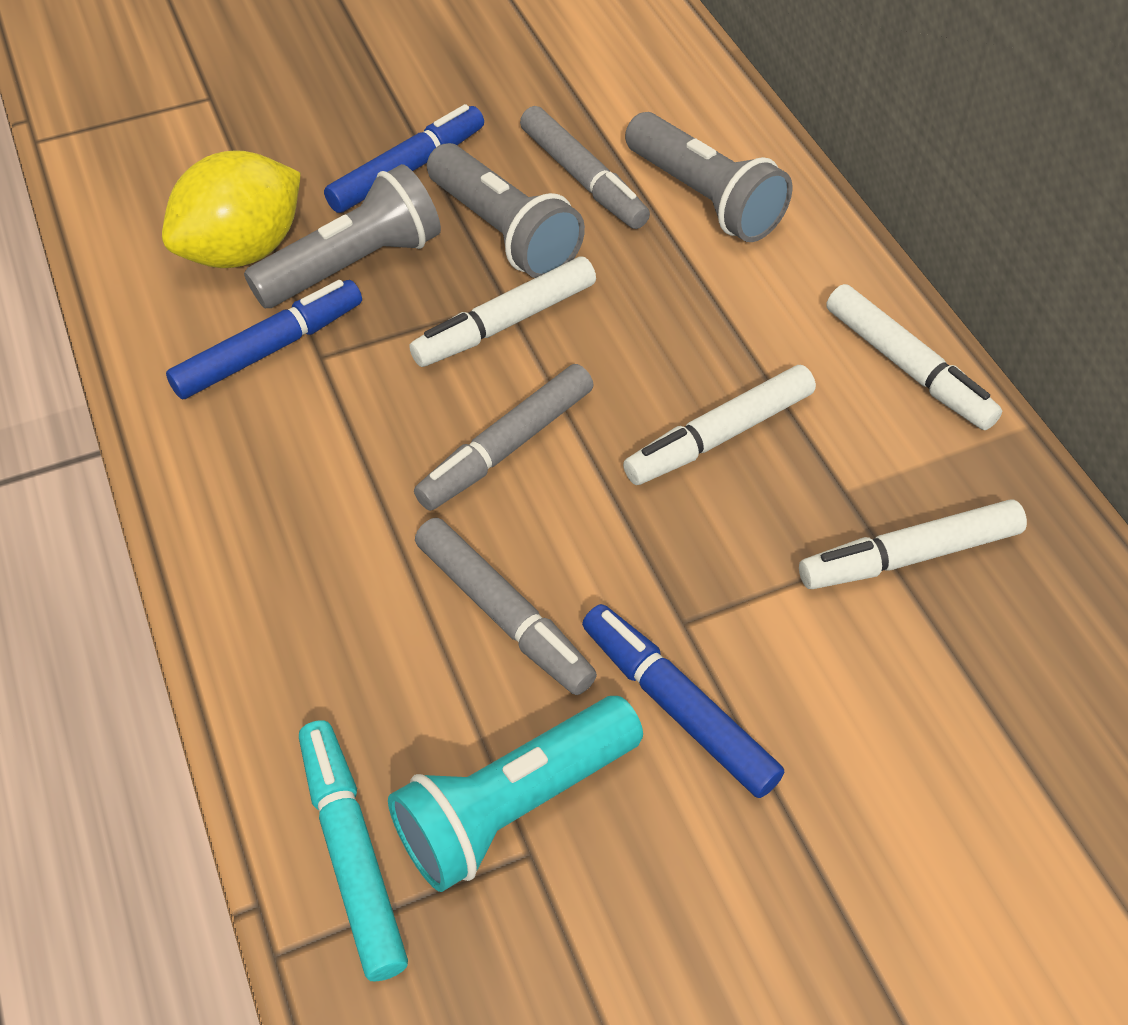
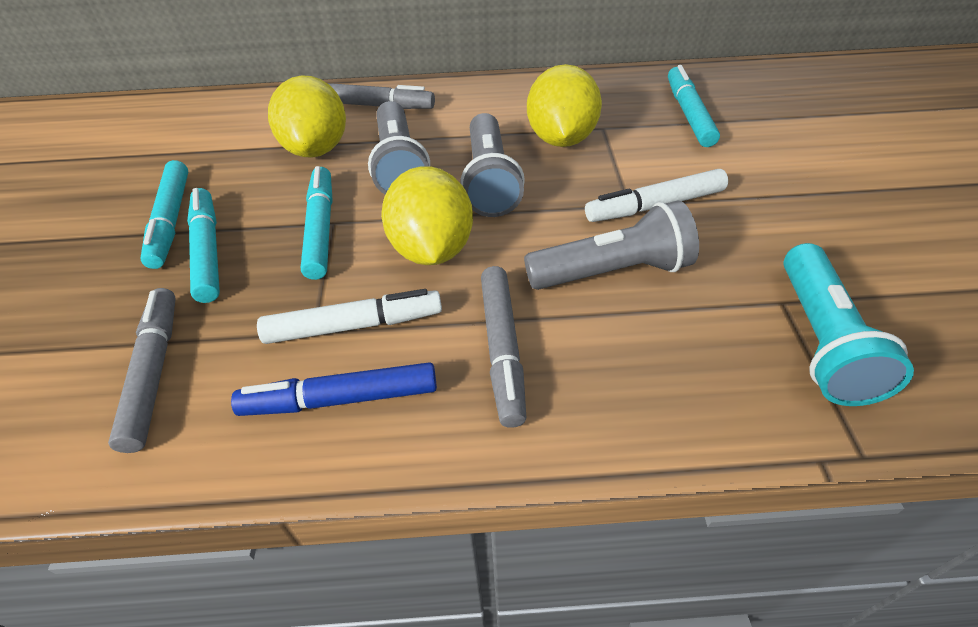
blue marker: 3 -> 1
turquoise marker: 1 -> 4
white marker: 4 -> 2
yellow lemon: 1 -> 3

